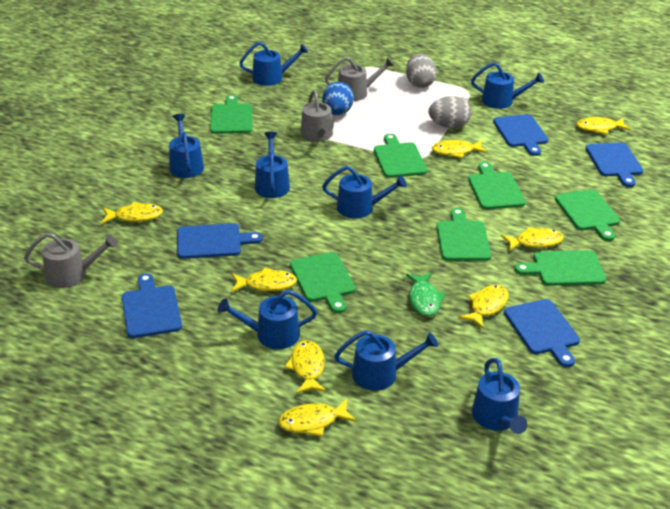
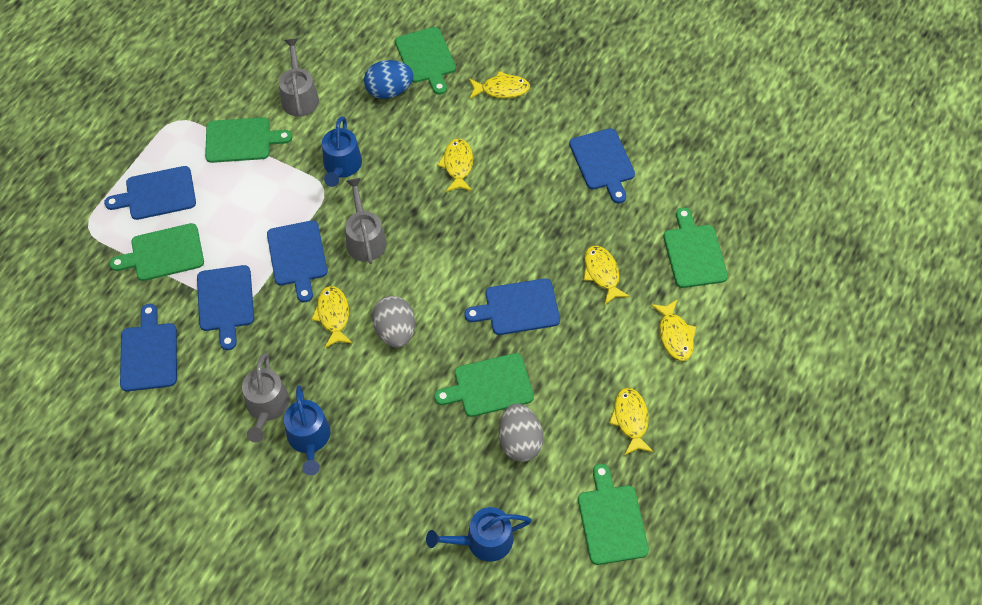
blue cutting board: 5 -> 6
blue watering can: 8 -> 3
green cutting board: 7 -> 6
green fish: 1 -> 0
yellow fish: 8 -> 6

